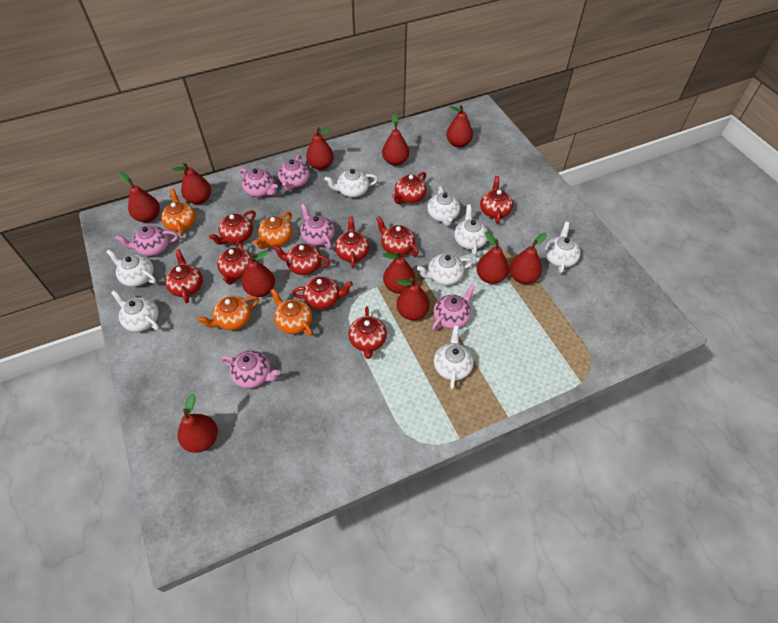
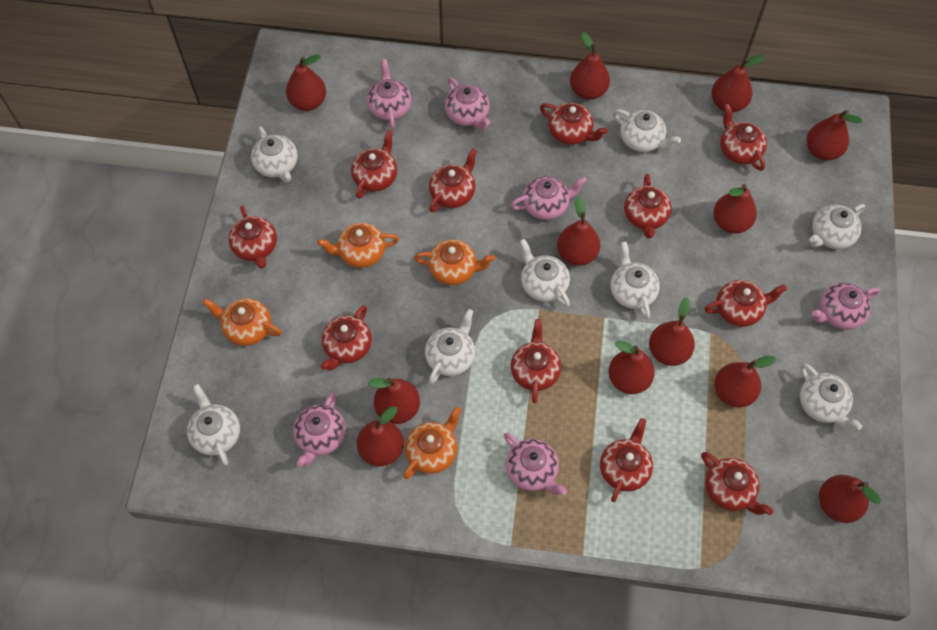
red pear: 11 -> 12
red teapot: 10 -> 11

